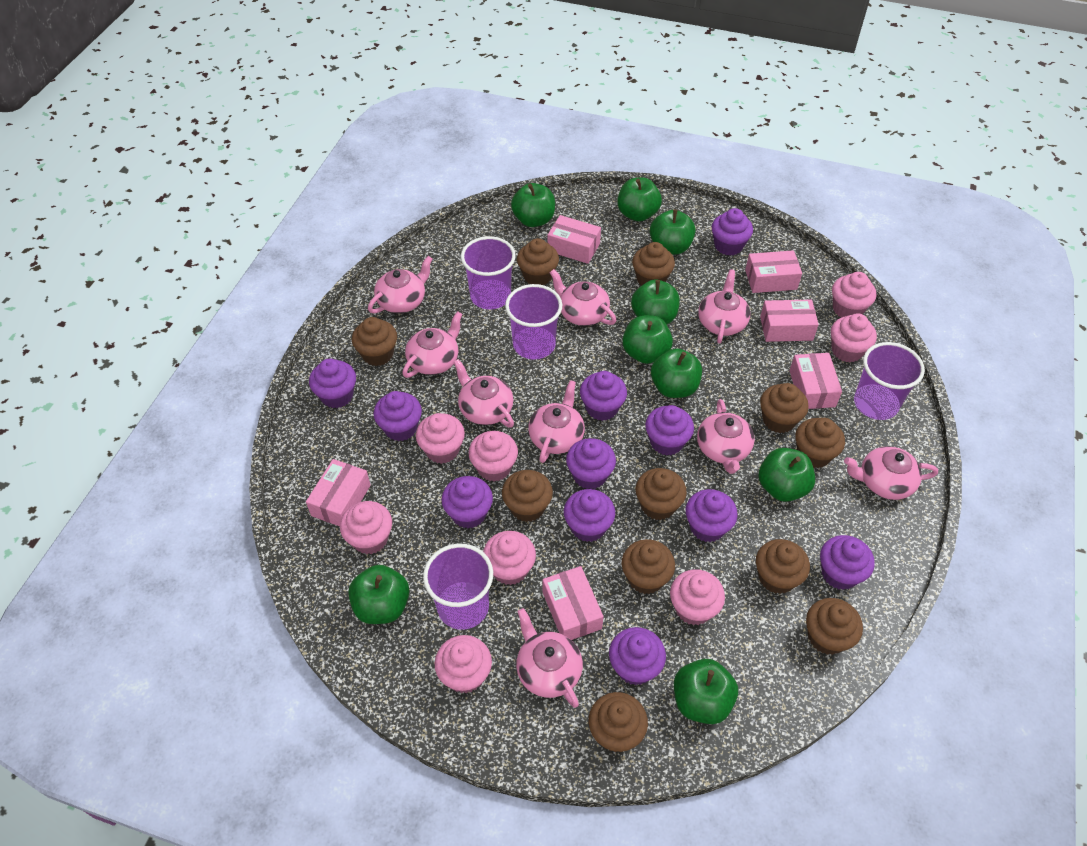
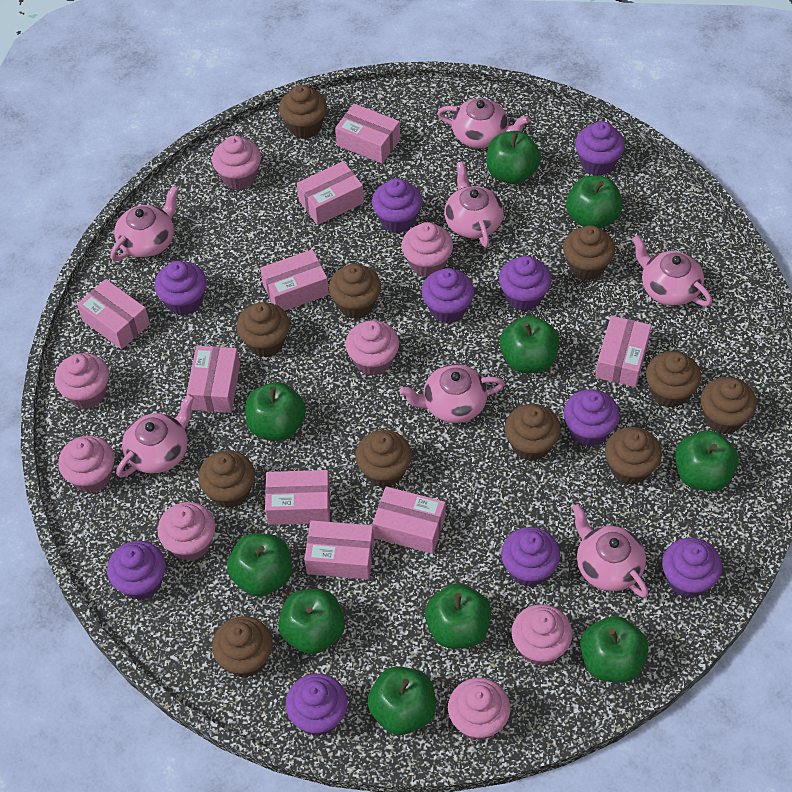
green apple: 9 -> 10
pink box: 6 -> 9
pink teapot: 9 -> 7
purple cup: 4 -> 0
purple cupcake: 11 -> 10

